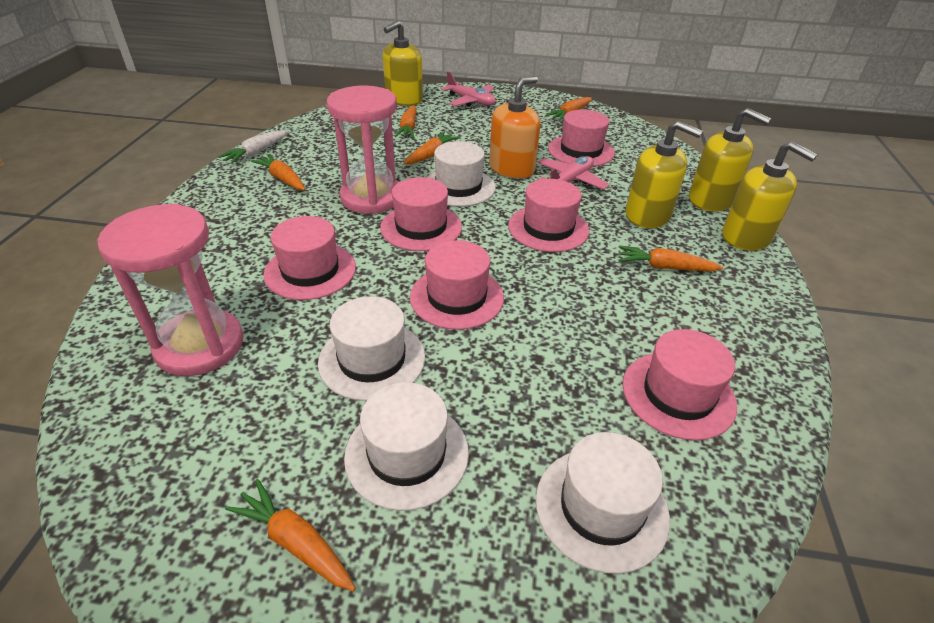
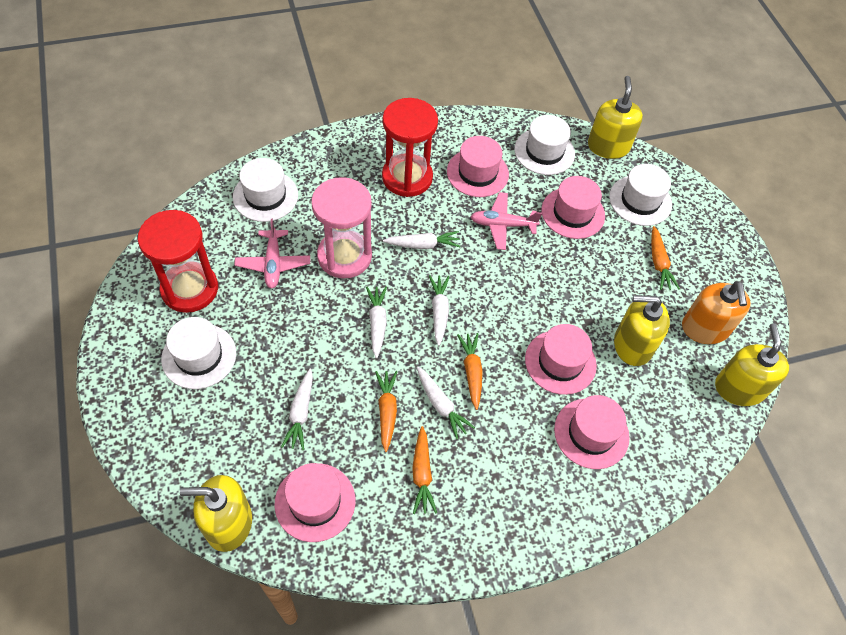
orange carrot: 6 -> 4
pink hat: 6 -> 5
pink hourglass: 2 -> 1
red hourglass: 0 -> 2
white carrot: 1 -> 5

